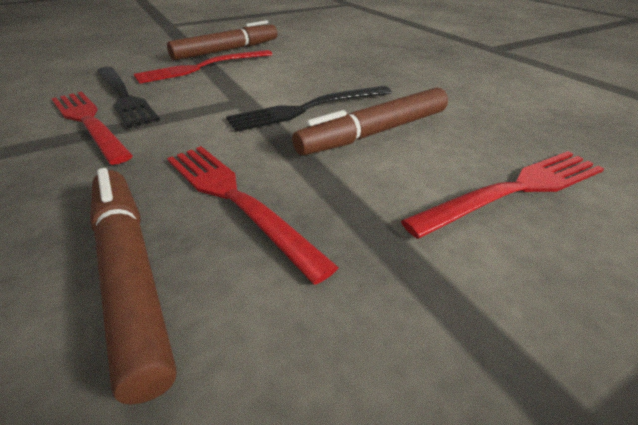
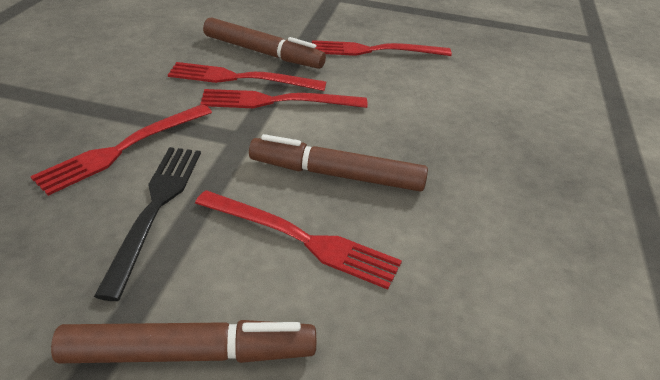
black fork: 2 -> 1
red fork: 4 -> 5

